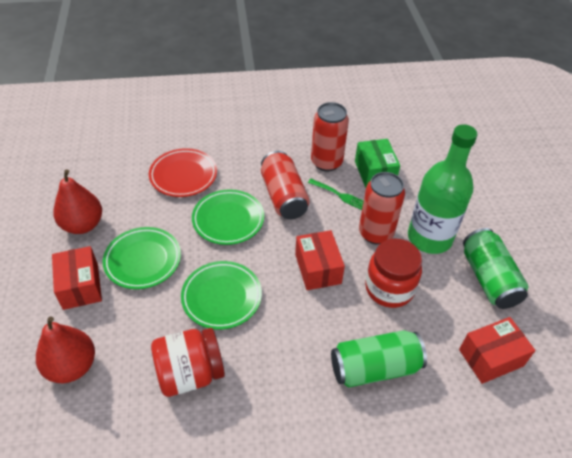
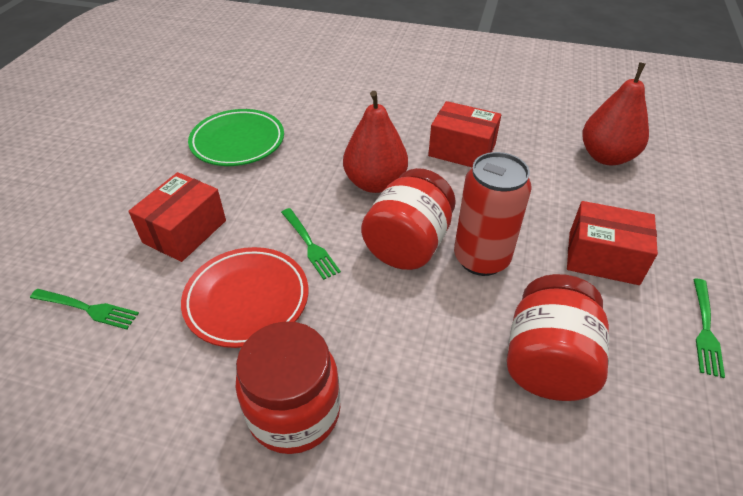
green bottle: 1 -> 0
green box: 1 -> 0
green can: 2 -> 0
green fork: 1 -> 3
green plate: 3 -> 1
red can: 3 -> 1
red jar: 2 -> 3

